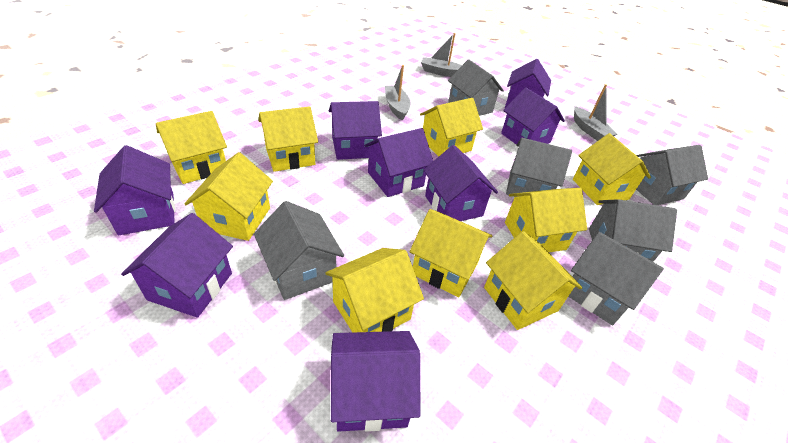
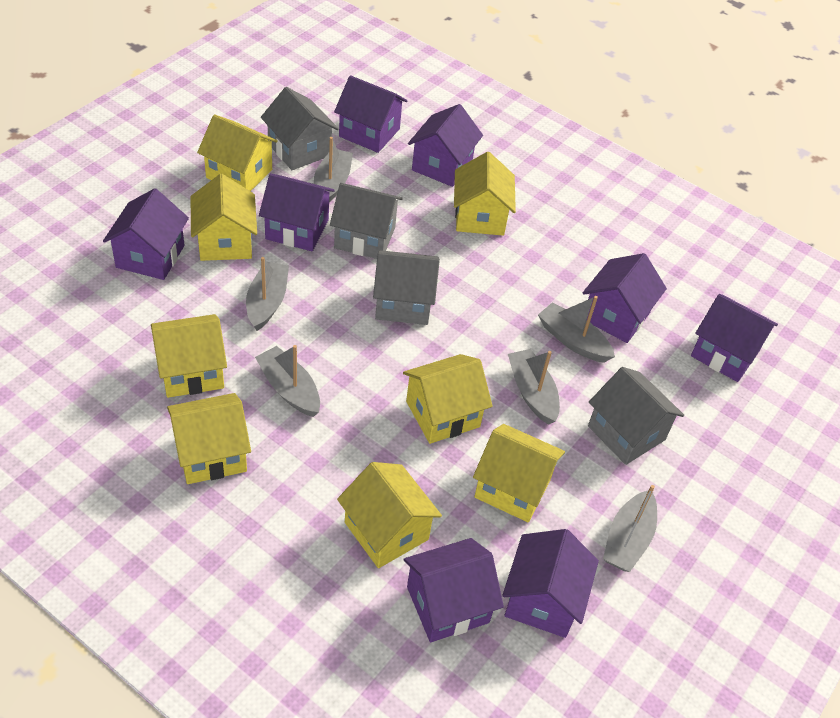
grey boat: 3 -> 6
grey house: 6 -> 4
yellow house: 9 -> 8

